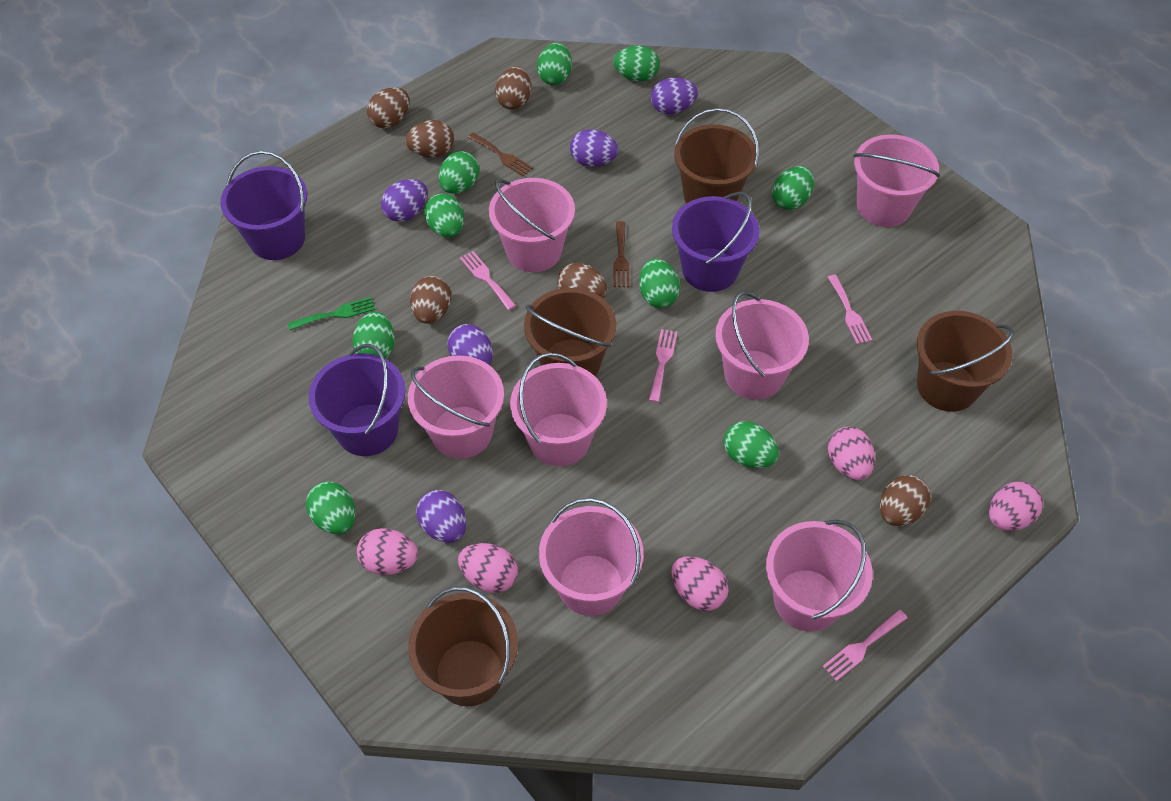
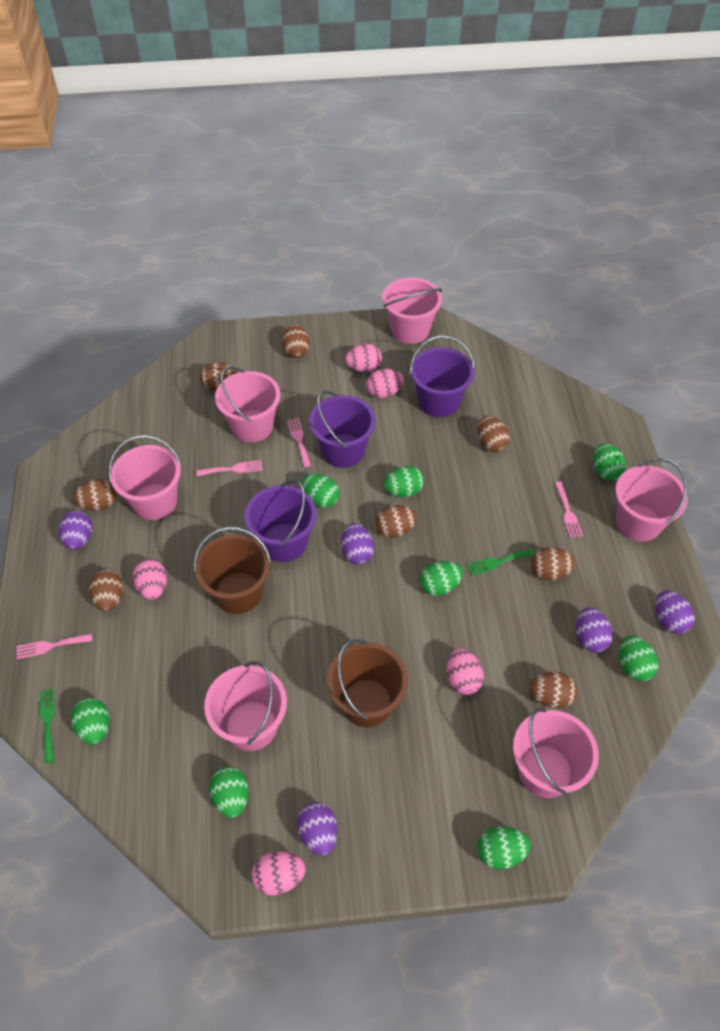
brown bucket: 4 -> 2
brown egg: 6 -> 8
brown fork: 2 -> 0
green egg: 9 -> 8
green fork: 1 -> 2
pink bucket: 7 -> 6

